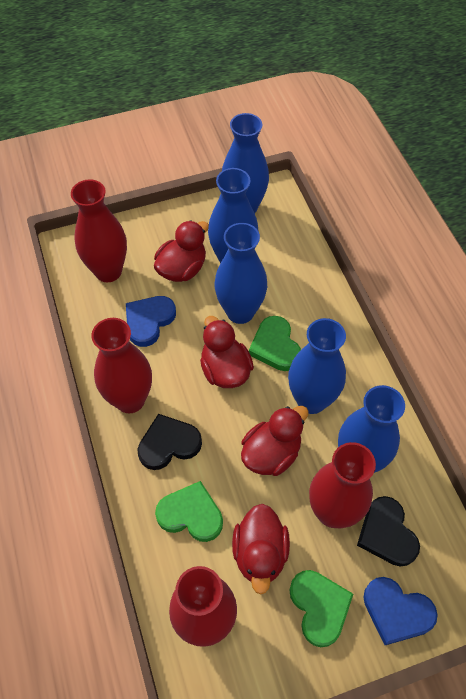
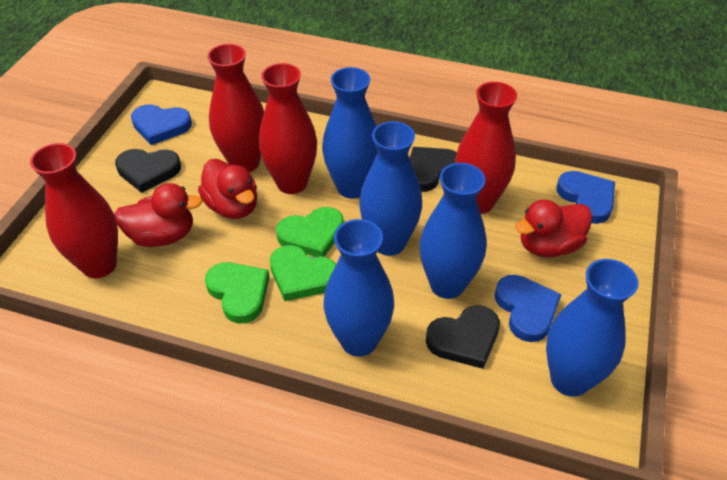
black heart: 2 -> 3
blue heart: 2 -> 3
red duck: 4 -> 3

